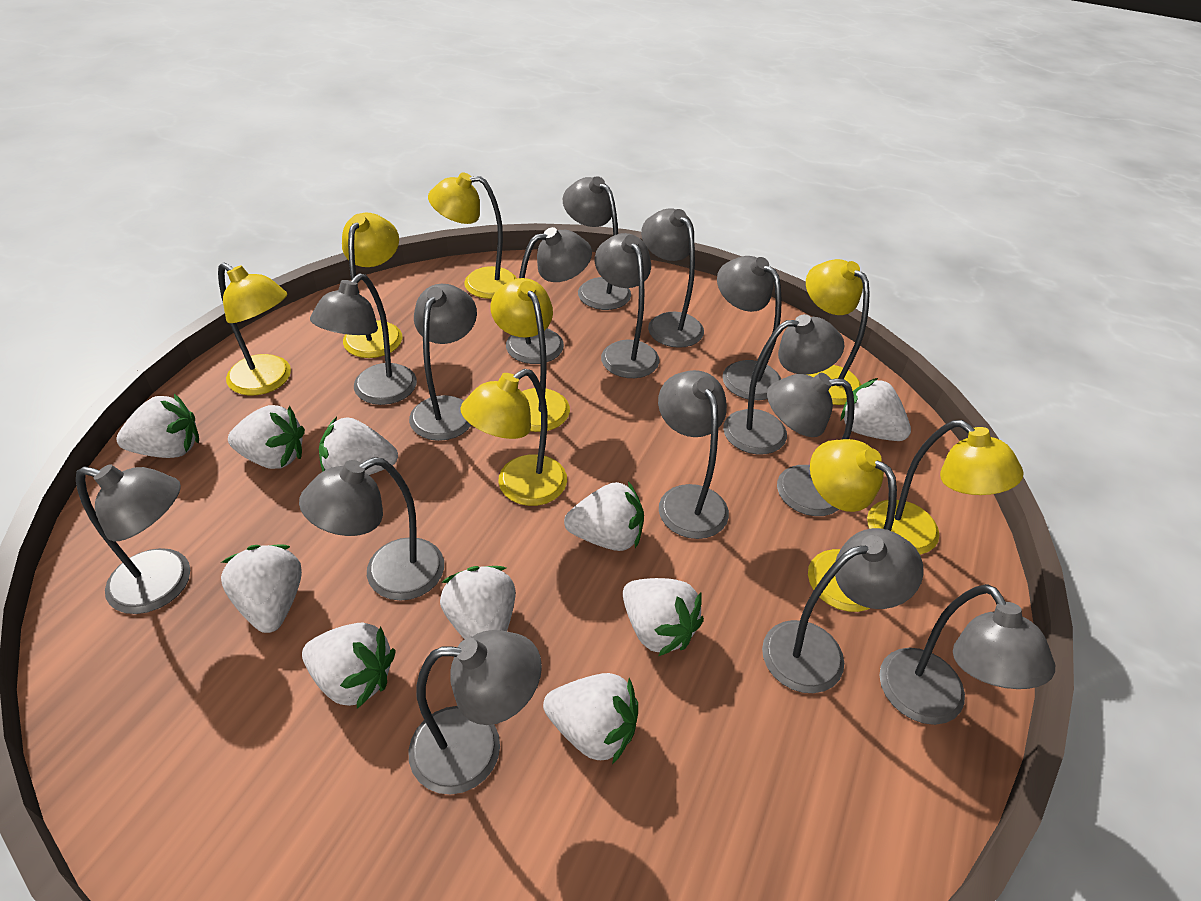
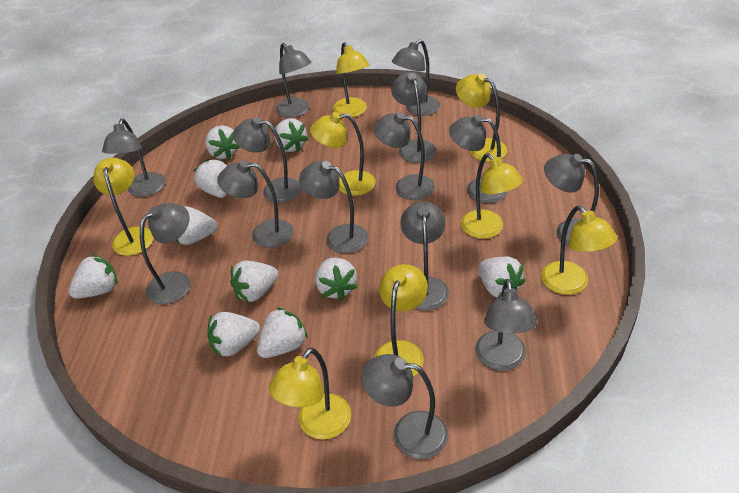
grey lamp: 15 -> 14

